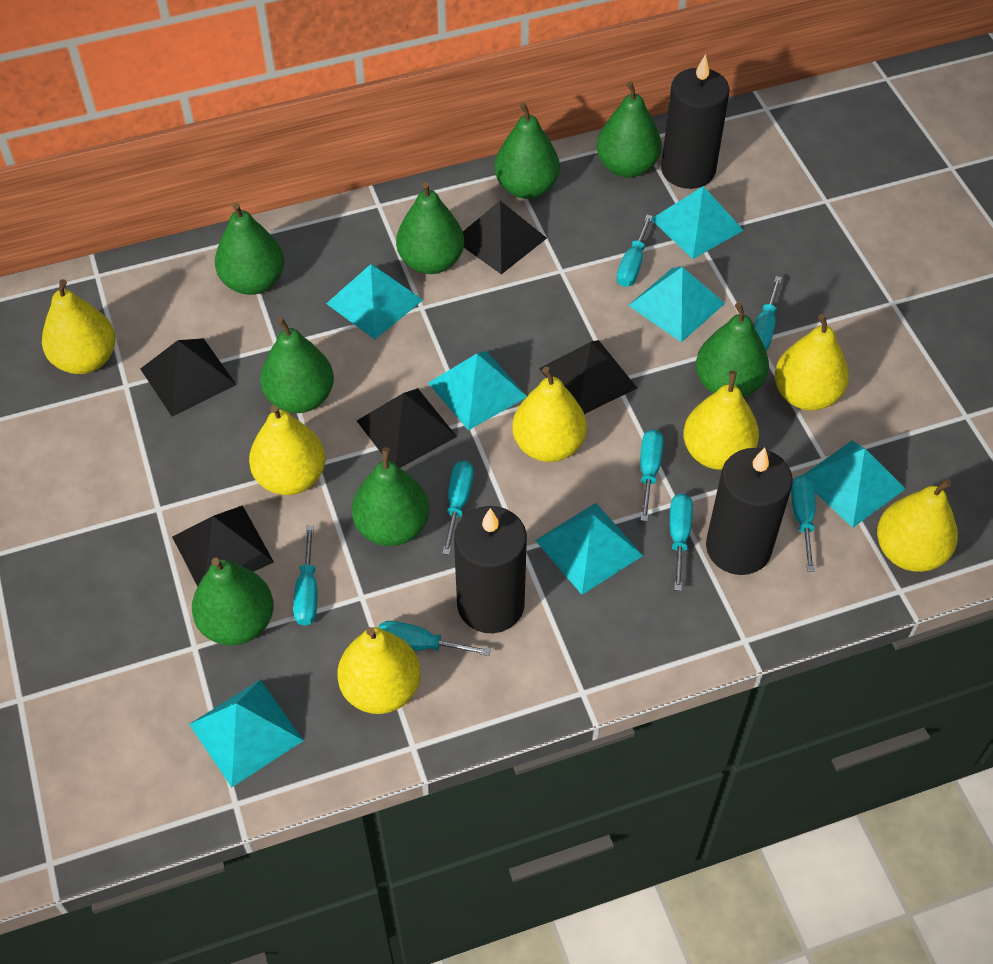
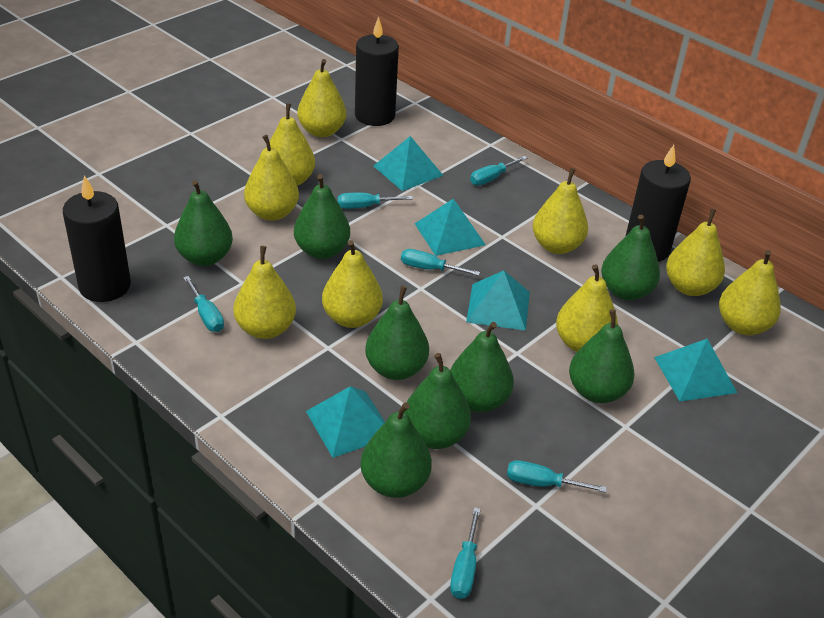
black pyramid: 5 -> 0
turquoise pyramid: 7 -> 5
turquoise screwdriver: 8 -> 6
yellow pear: 7 -> 9

